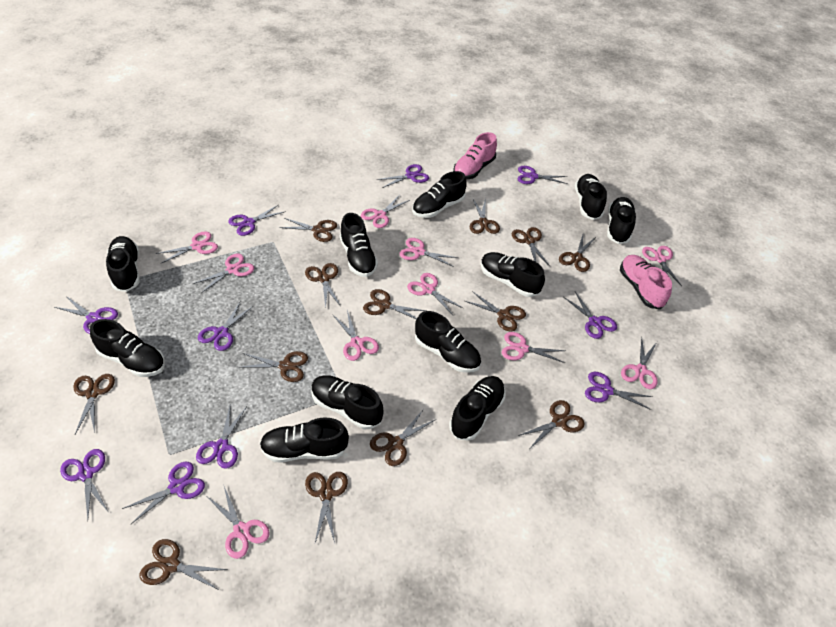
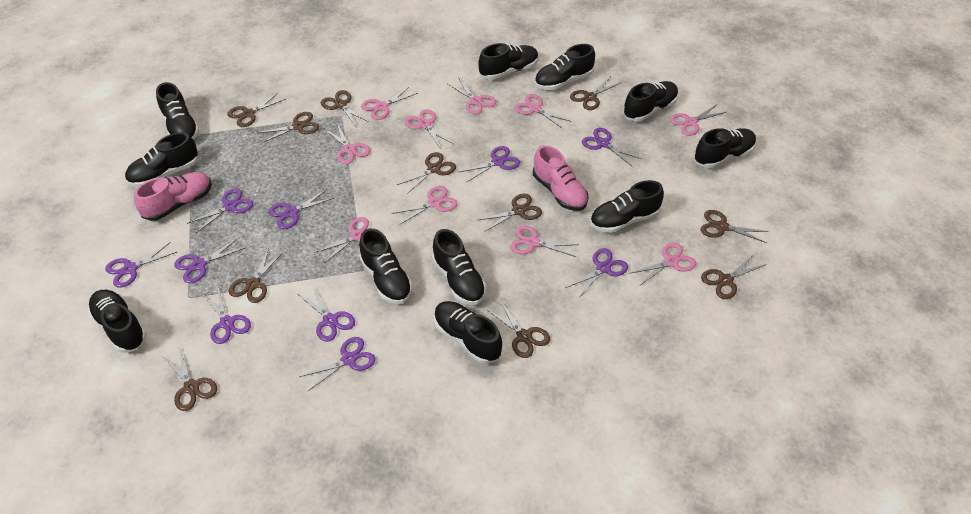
brown scissors: 13 -> 11

